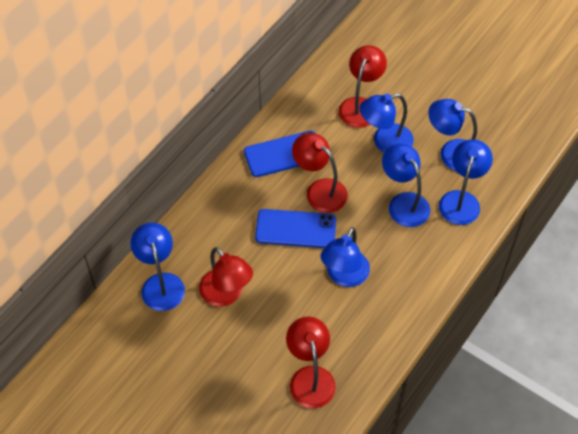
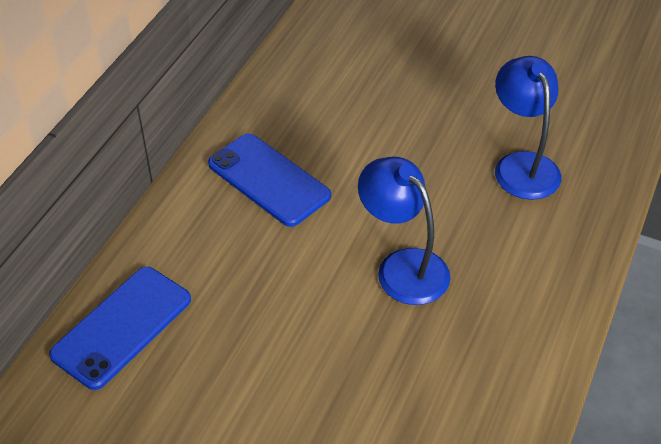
blue lamp: 6 -> 2
red lamp: 4 -> 0

